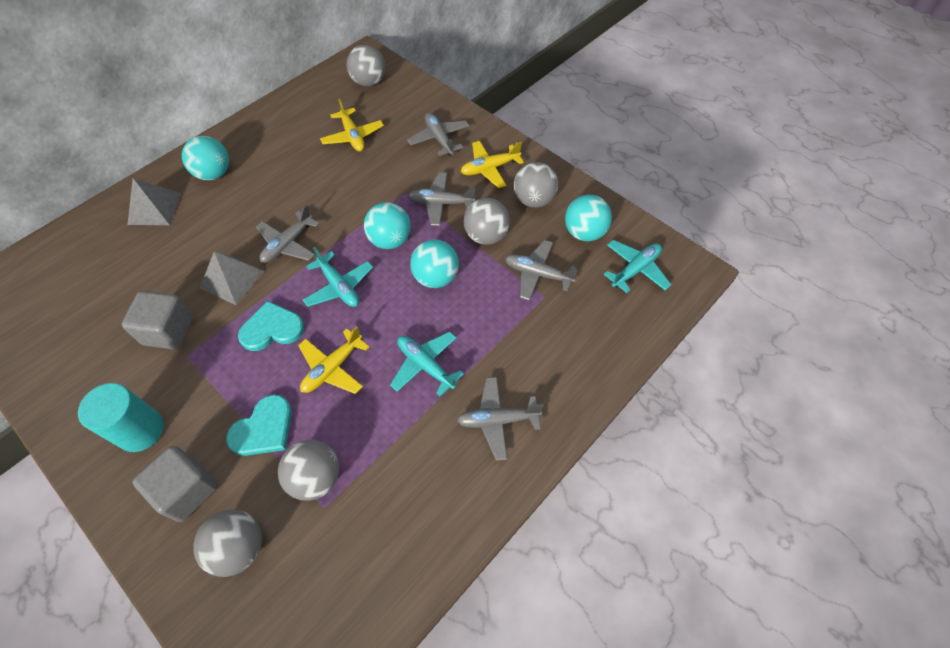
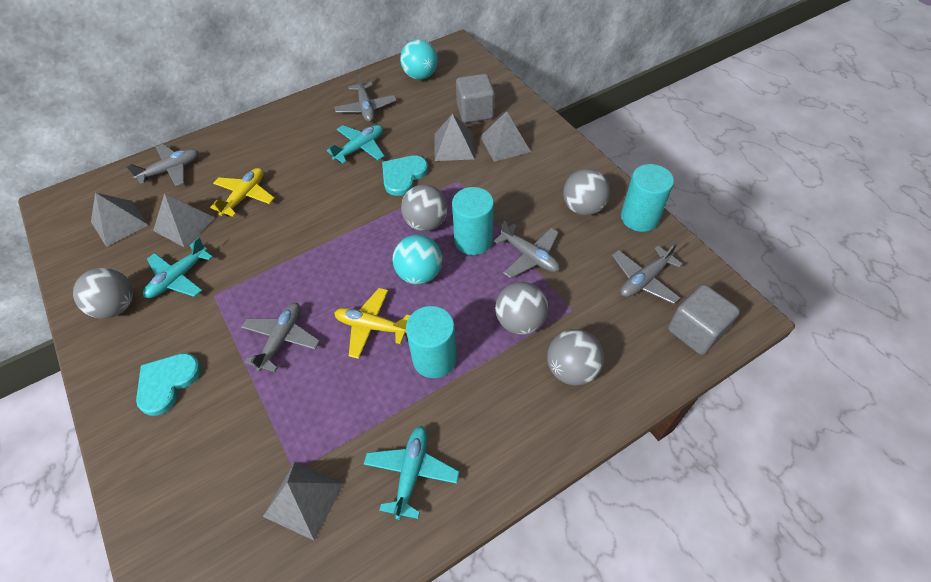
grey pyramid: 2 -> 5
turquoise ball: 4 -> 2
turquoise cylinder: 1 -> 3
yellow plane: 3 -> 2

